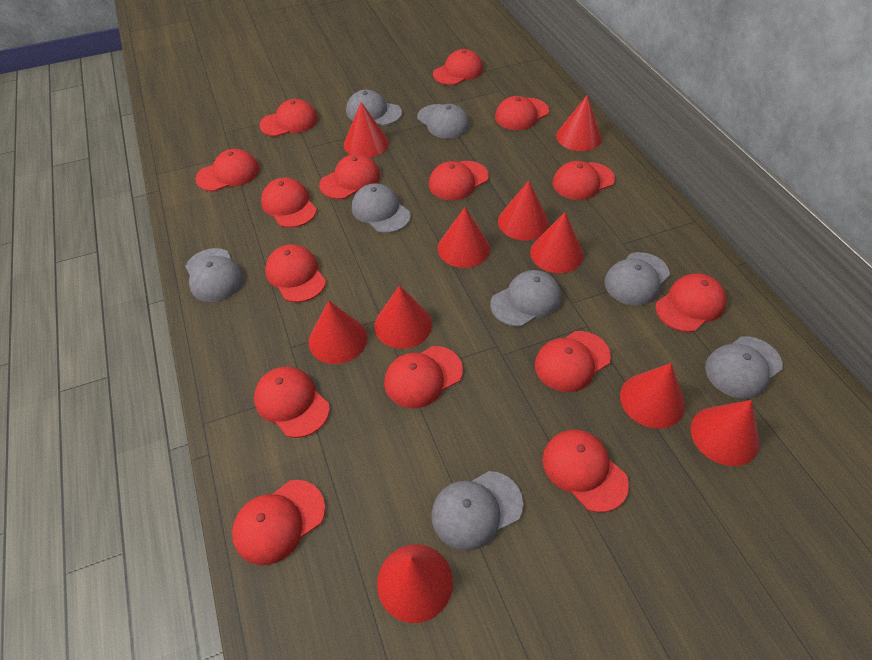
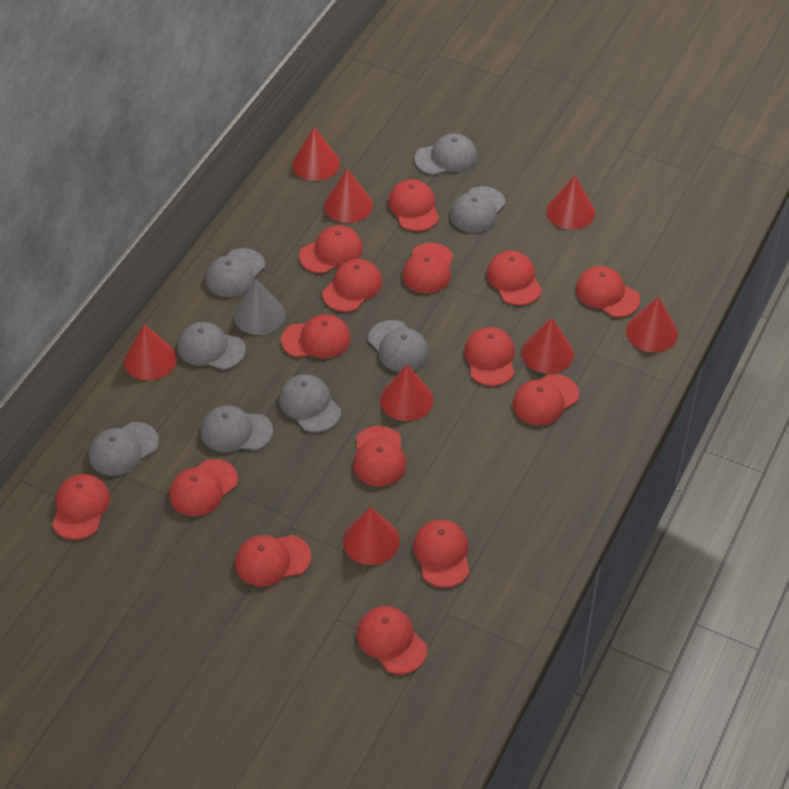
grey cone: 0 -> 1
red cone: 10 -> 8

